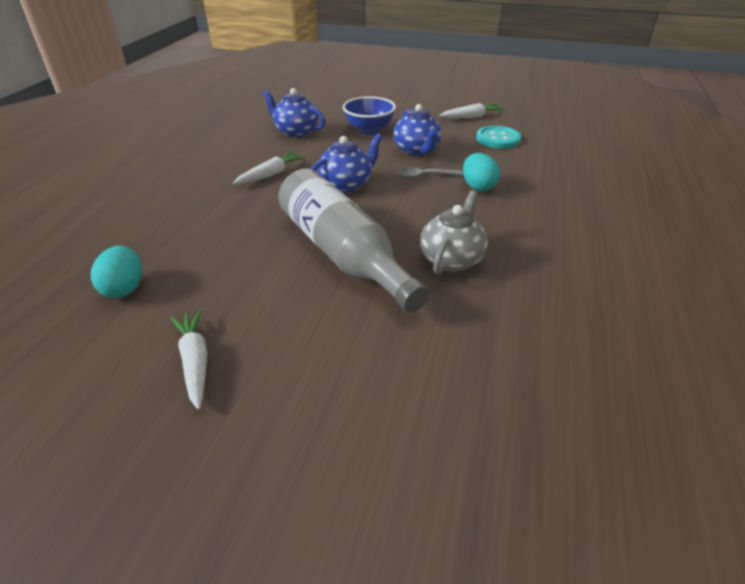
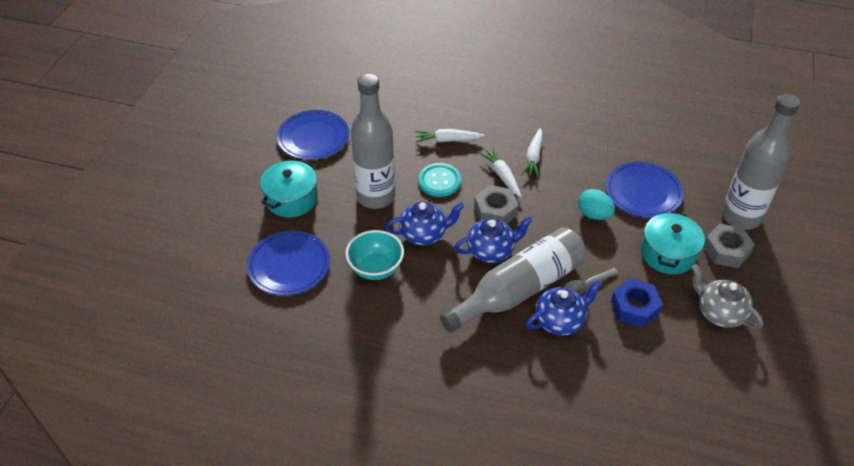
blue bowl: 1 -> 0
blue nut: 0 -> 1
blue plate: 0 -> 3
grey bottle: 1 -> 3
grey nut: 0 -> 2
turquoise bowl: 0 -> 1
turquoise egg: 2 -> 1
turquoise pot: 0 -> 2

